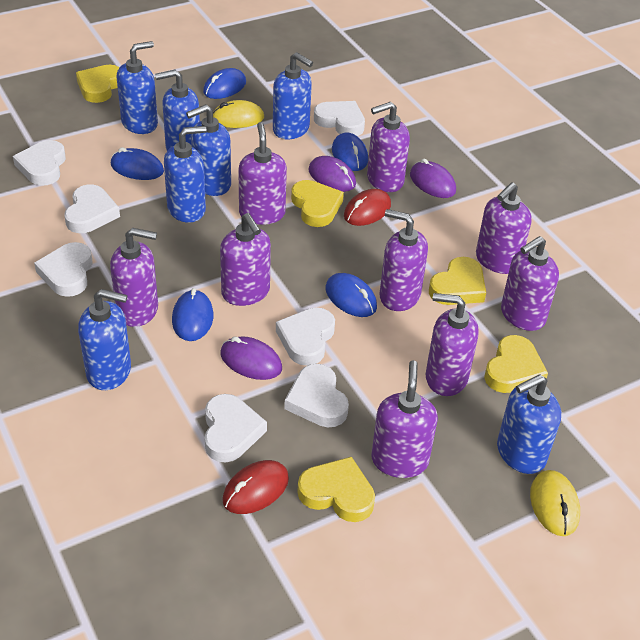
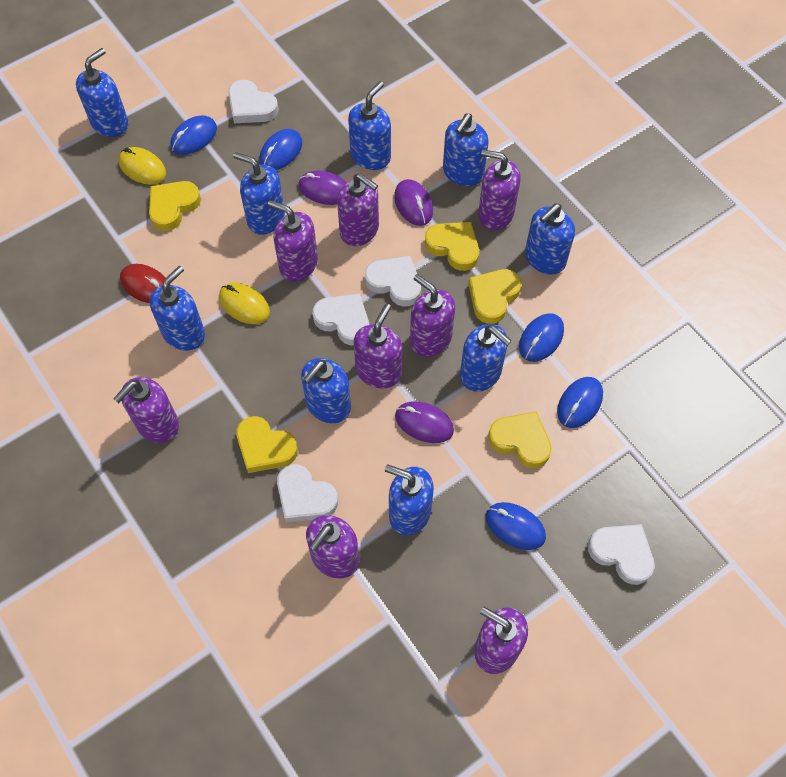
blue soap dispenser: 7 -> 9
purple soap dispenser: 9 -> 8
red mouse: 2 -> 1
white heart: 7 -> 5

